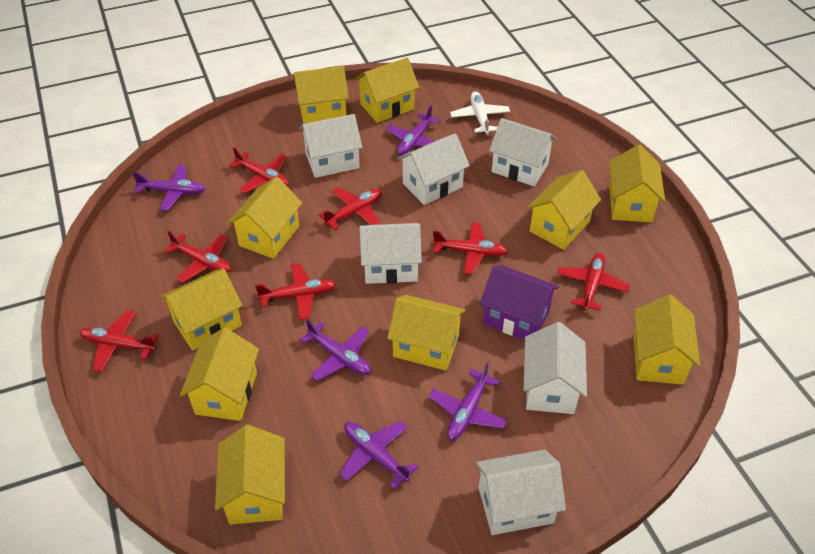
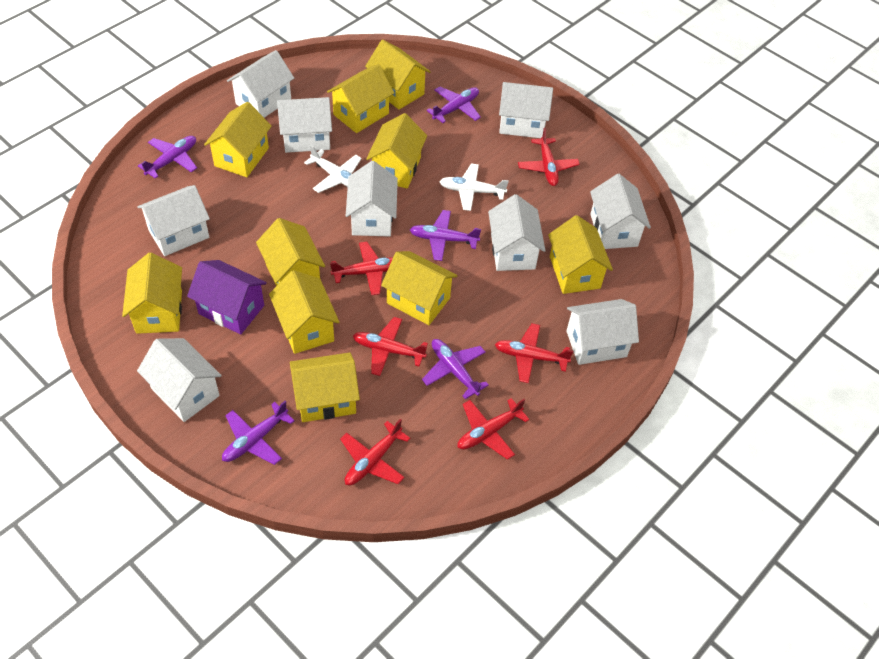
red plane: 7 -> 6
white house: 6 -> 9
white plane: 1 -> 2

